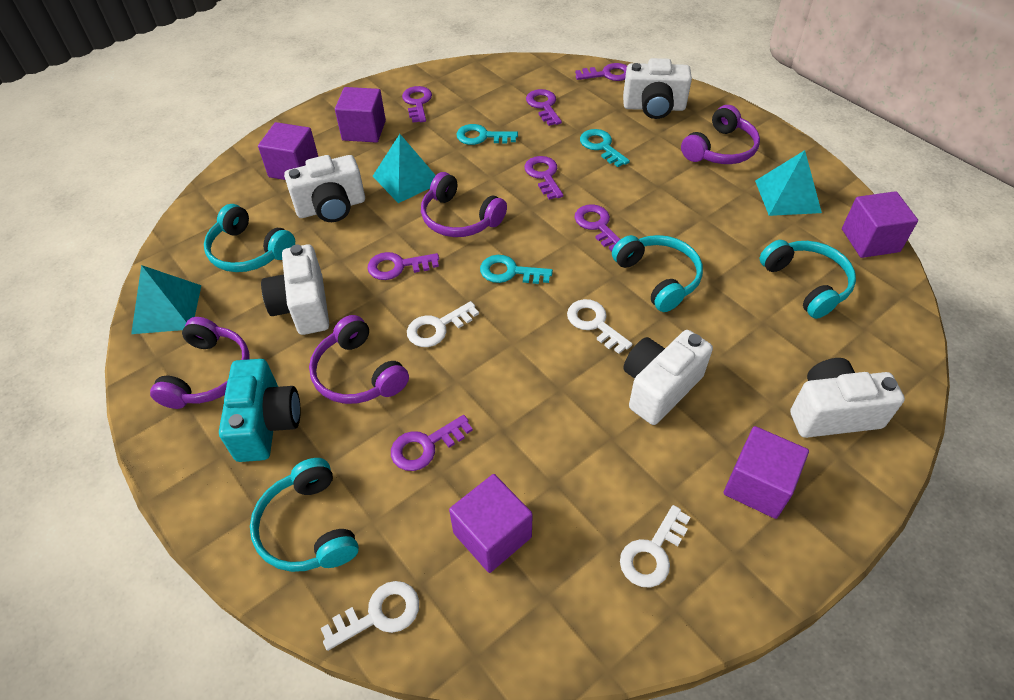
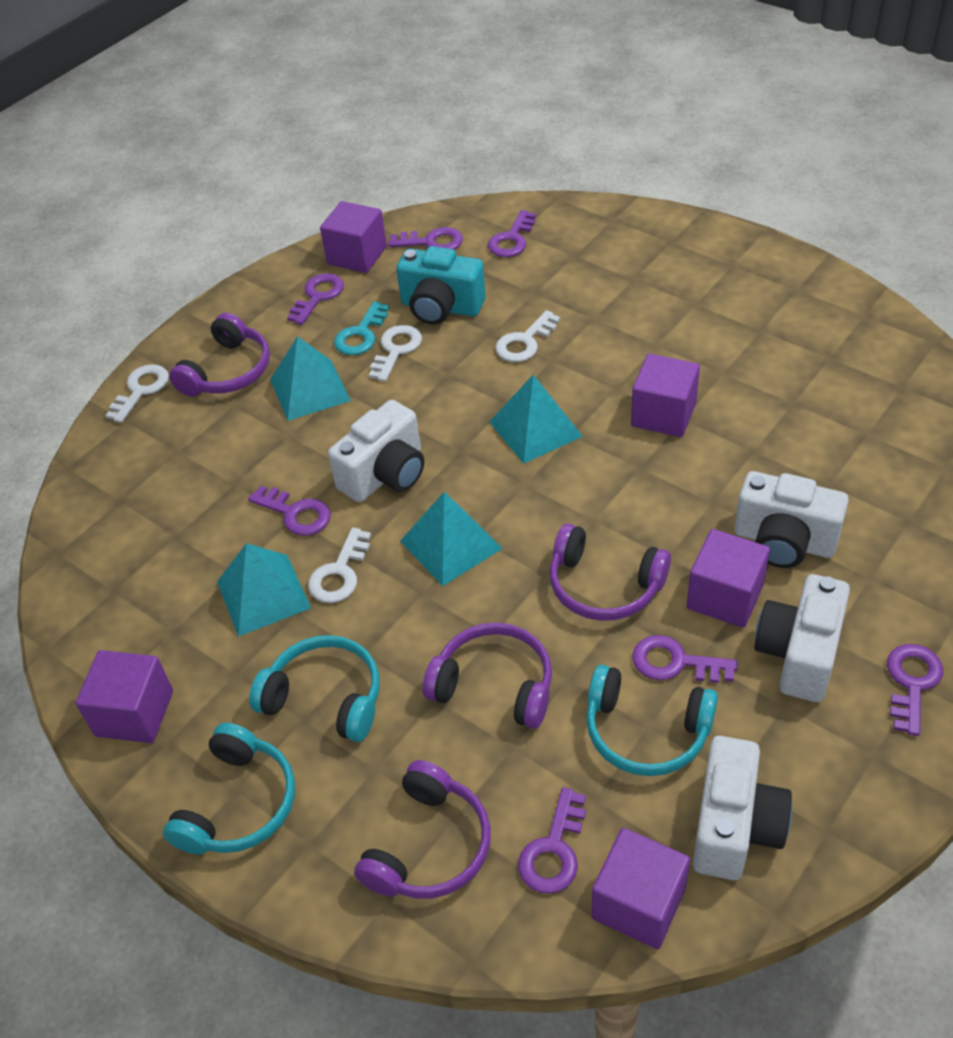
turquoise headphones: 4 -> 3
turquoise key: 3 -> 1
turquoise pyramid: 3 -> 4
white camera: 5 -> 4

